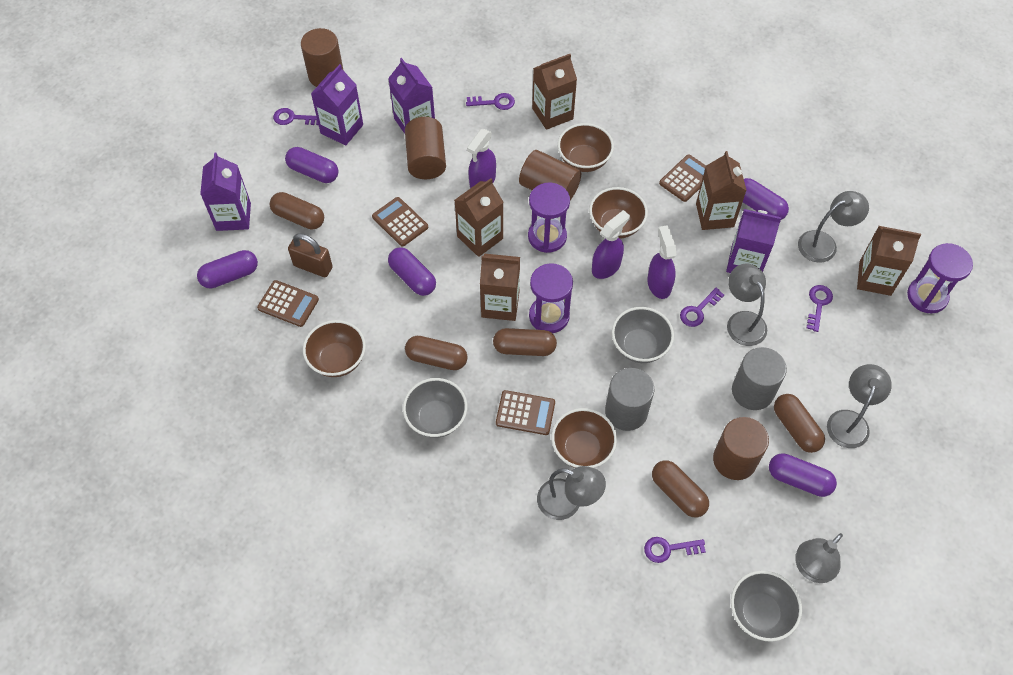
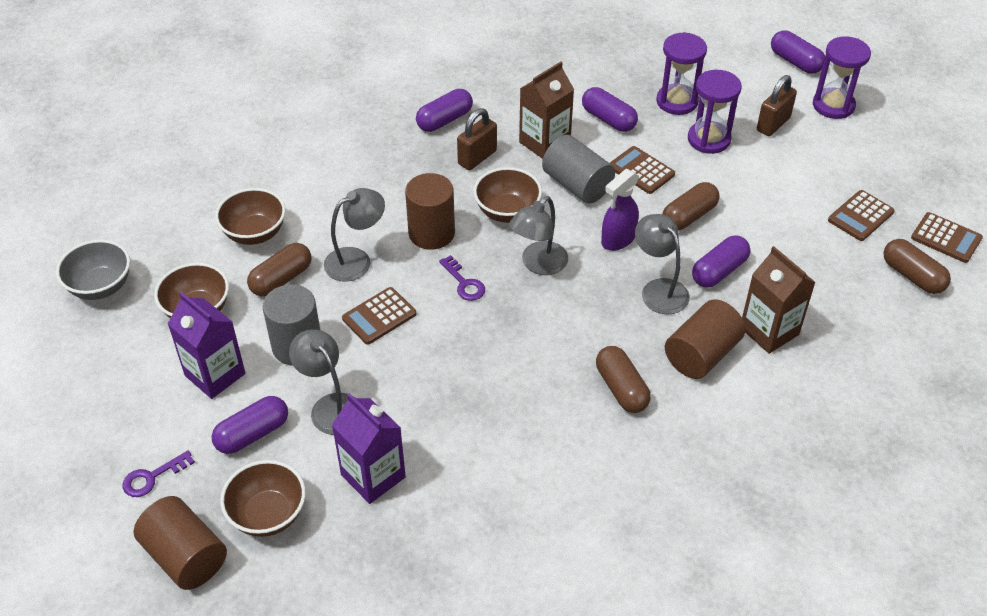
brown capsule: 5 -> 4
brown carton: 5 -> 2
brown cylinder: 4 -> 3
brown padlock: 1 -> 2
grey bowl: 3 -> 1
grey lamp: 5 -> 4
purple carton: 4 -> 2
purple key: 5 -> 2
purple spray bottle: 3 -> 1

